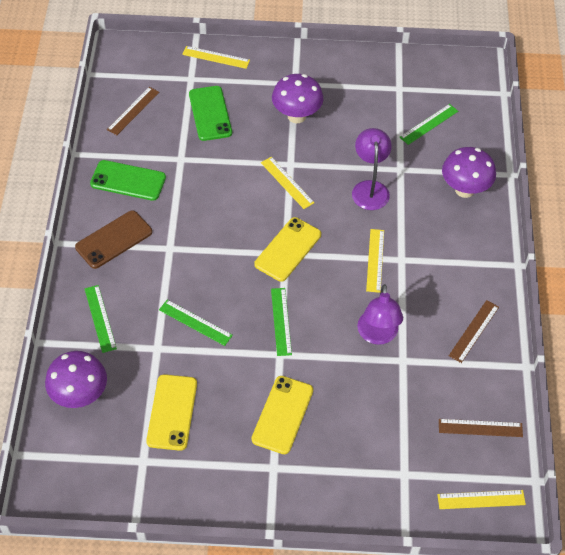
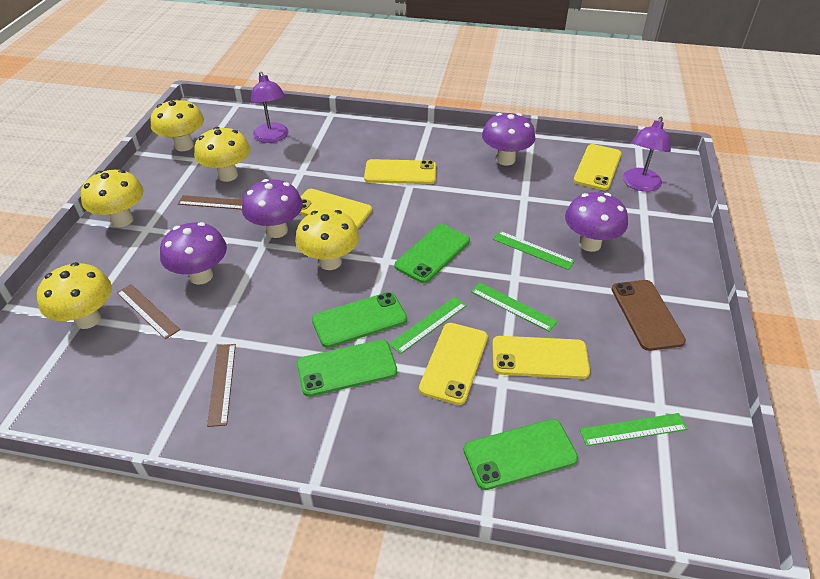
green phone: 2 -> 4
purple mushroom: 3 -> 4
yellow mushroom: 0 -> 5
yellow phone: 3 -> 5
yellow ruler: 4 -> 0

